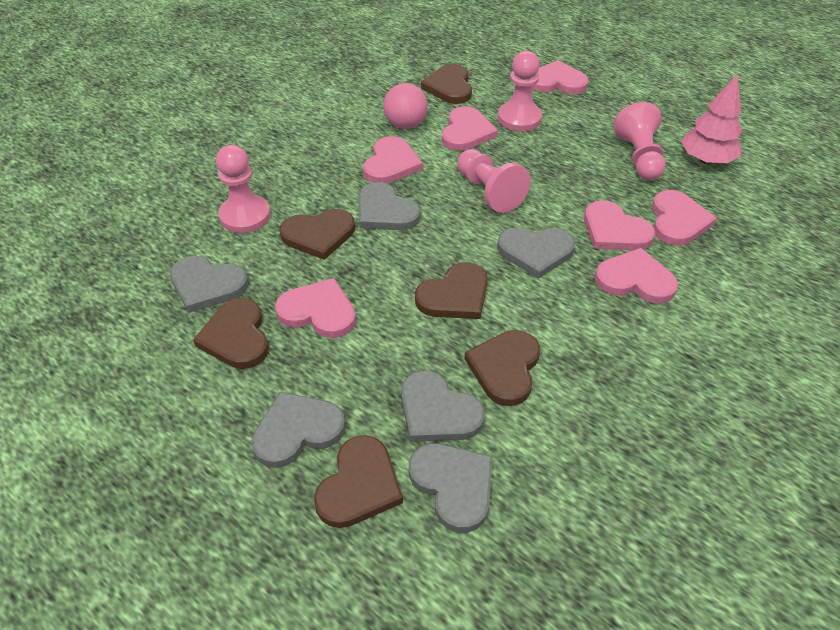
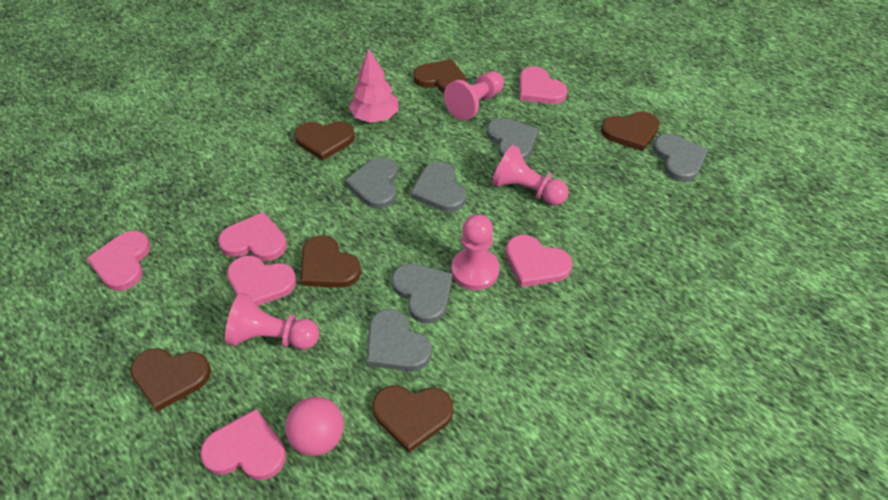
pink heart: 7 -> 6

